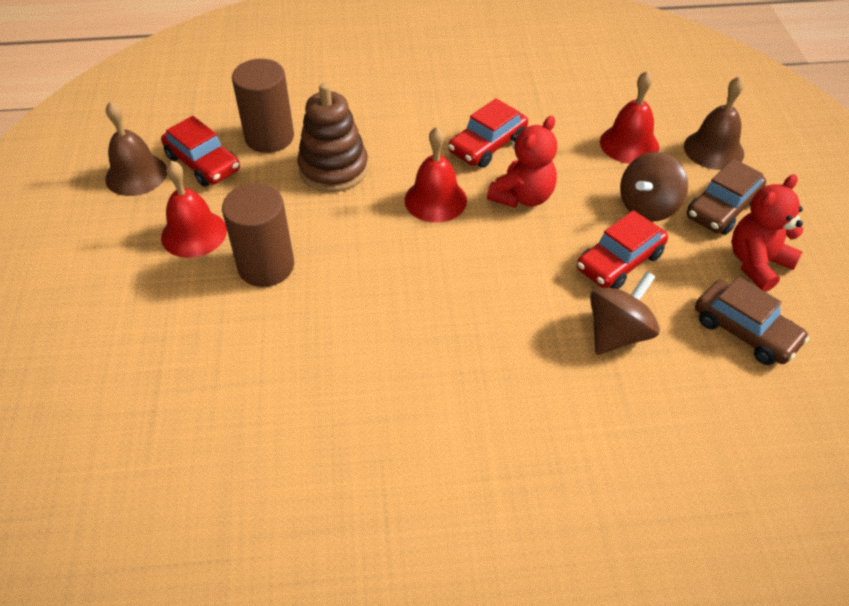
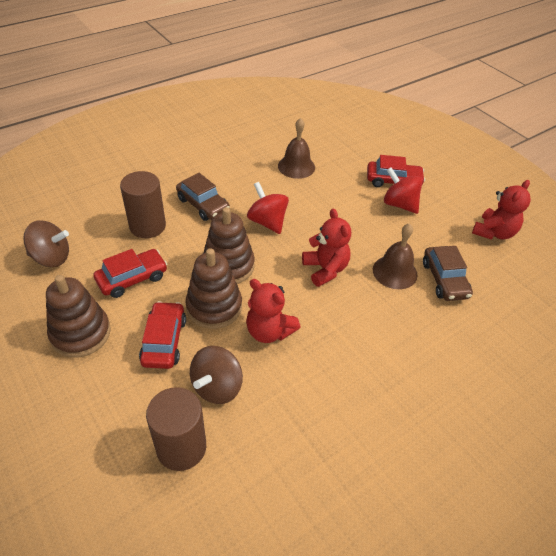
brown stacking toy: 1 -> 3
red bell: 3 -> 0
red spinning top: 0 -> 2
red teddy bear: 2 -> 3

